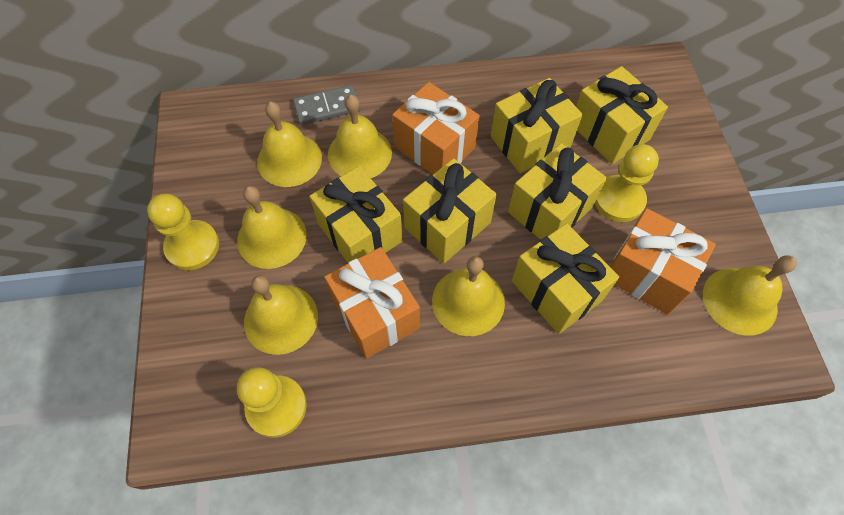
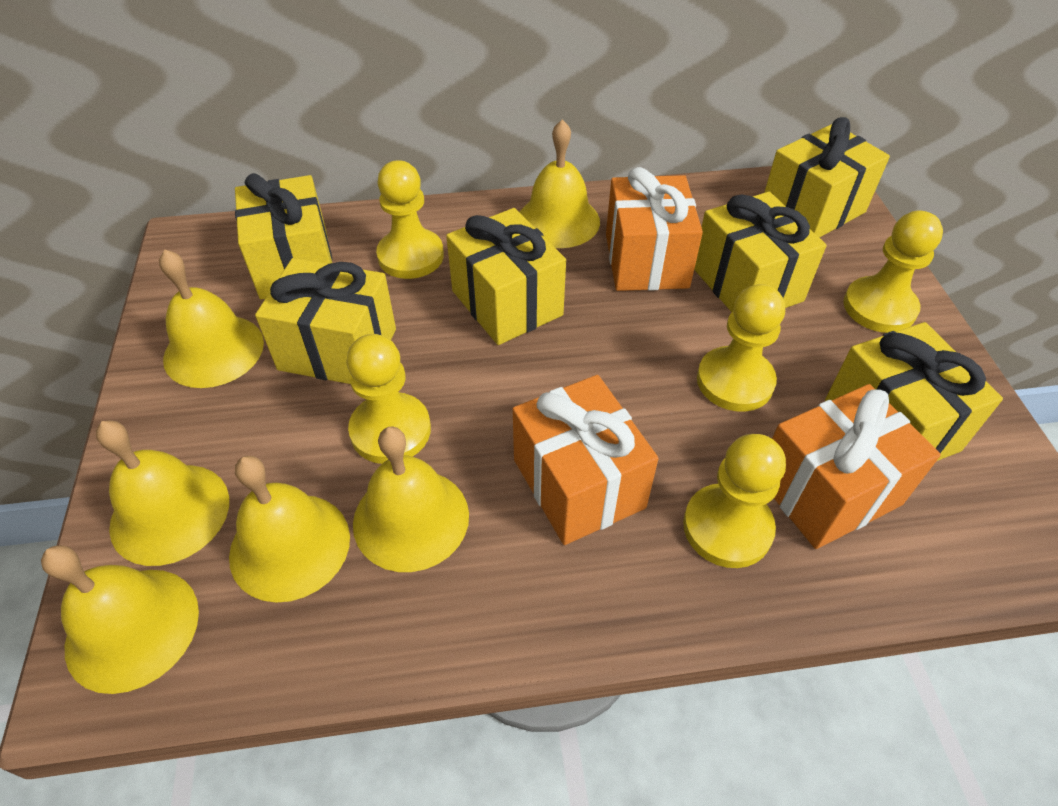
grey domino: 1 -> 0
yellow pawn: 3 -> 5

